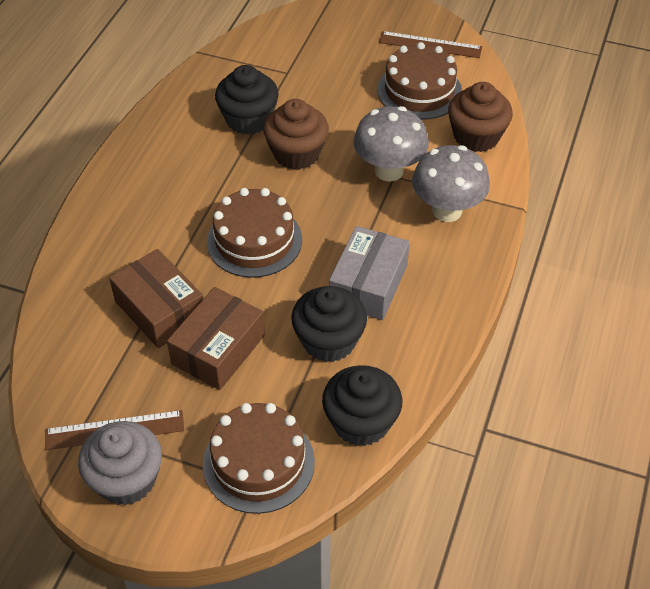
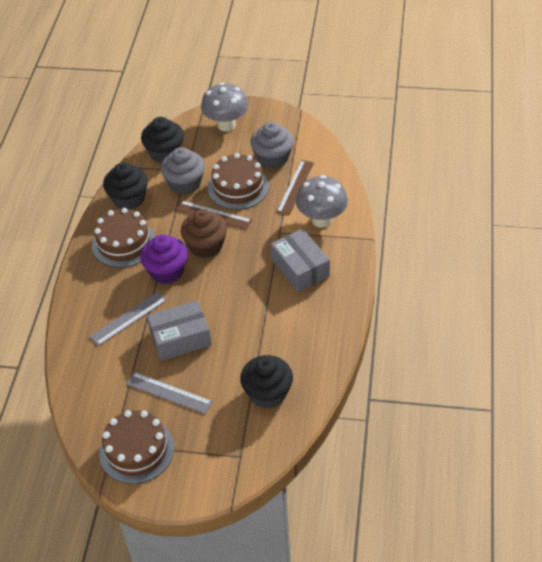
brown box: 2 -> 0
brown cupcake: 2 -> 1
grey box: 1 -> 2
grey cupcake: 1 -> 2
grey ruler: 0 -> 2
purple cupcake: 0 -> 1

